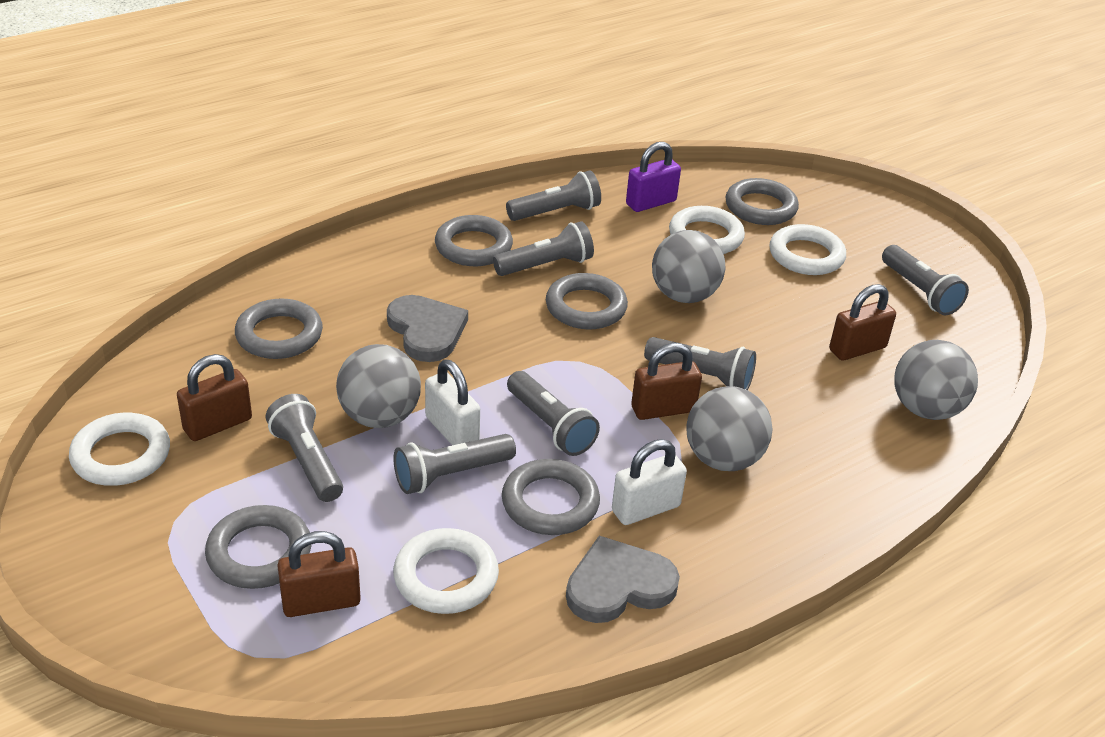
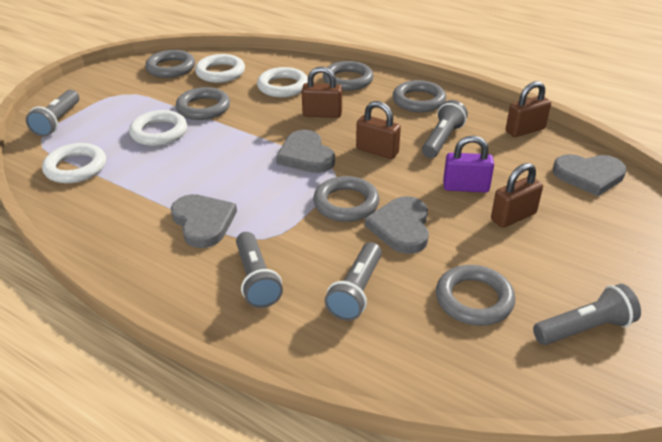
grey ball: 4 -> 0
grey flashlight: 7 -> 5
grey heart: 2 -> 4
white padlock: 2 -> 0

